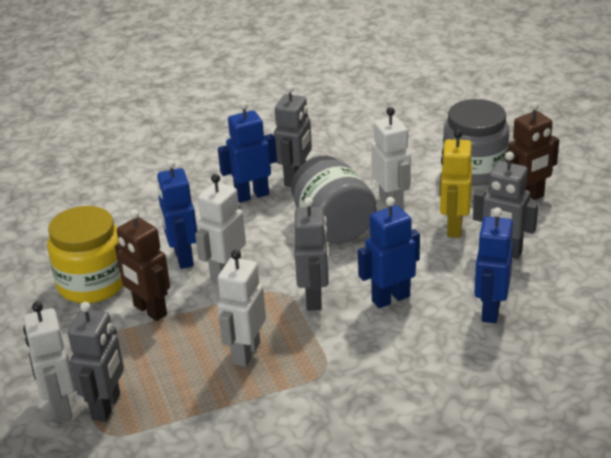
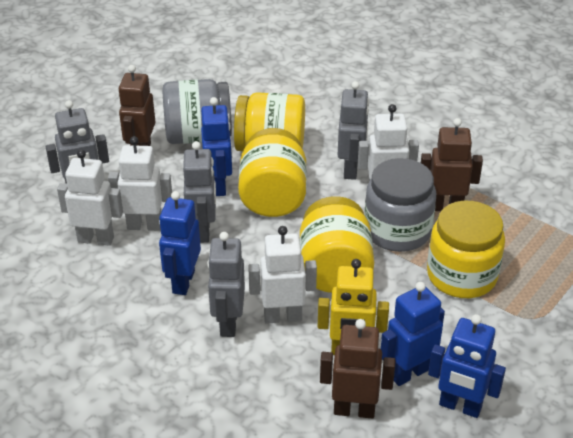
brown robot: 2 -> 3
yellow jar: 1 -> 4

